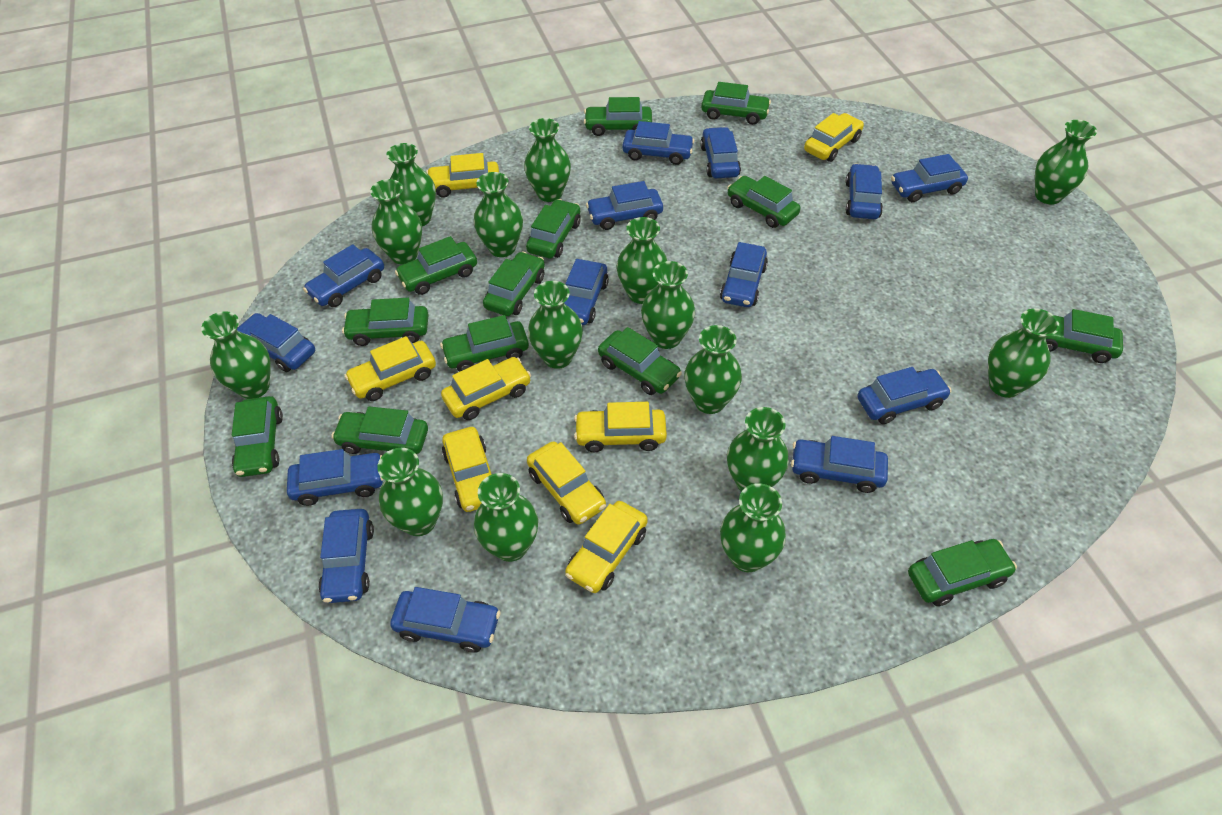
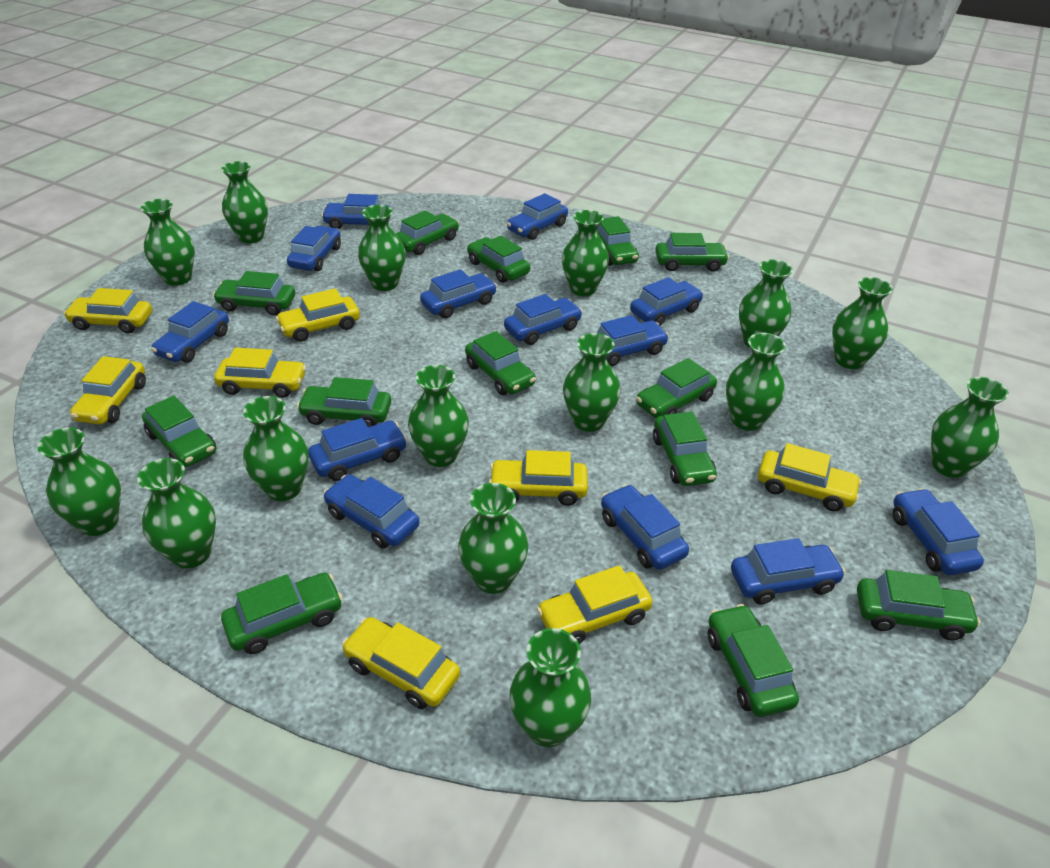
blue car: 14 -> 13

